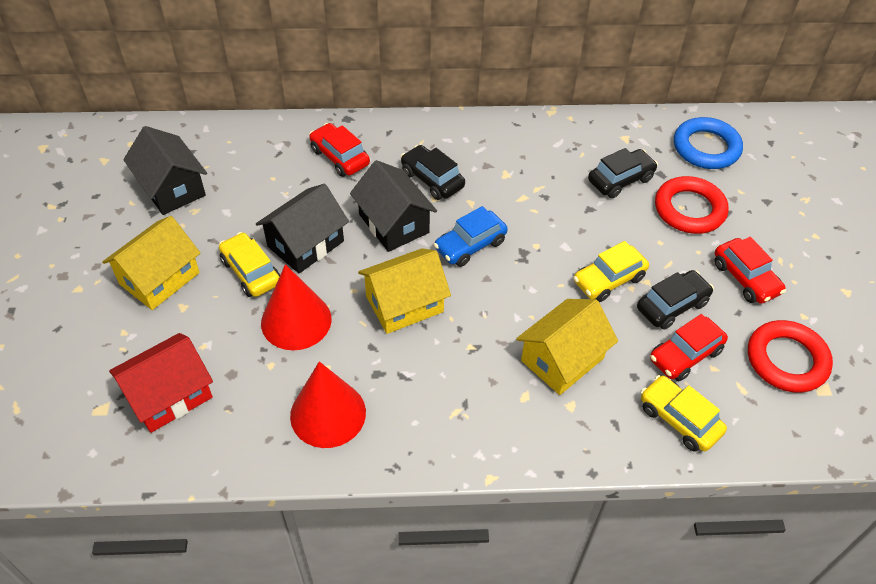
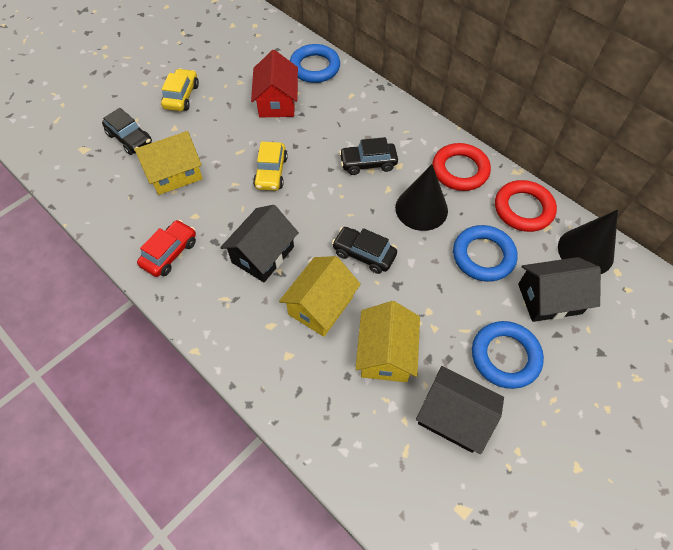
black cone: 0 -> 2
blue car: 1 -> 0
blue ring: 1 -> 3
red car: 3 -> 1
red cone: 2 -> 0
yellow car: 3 -> 2

